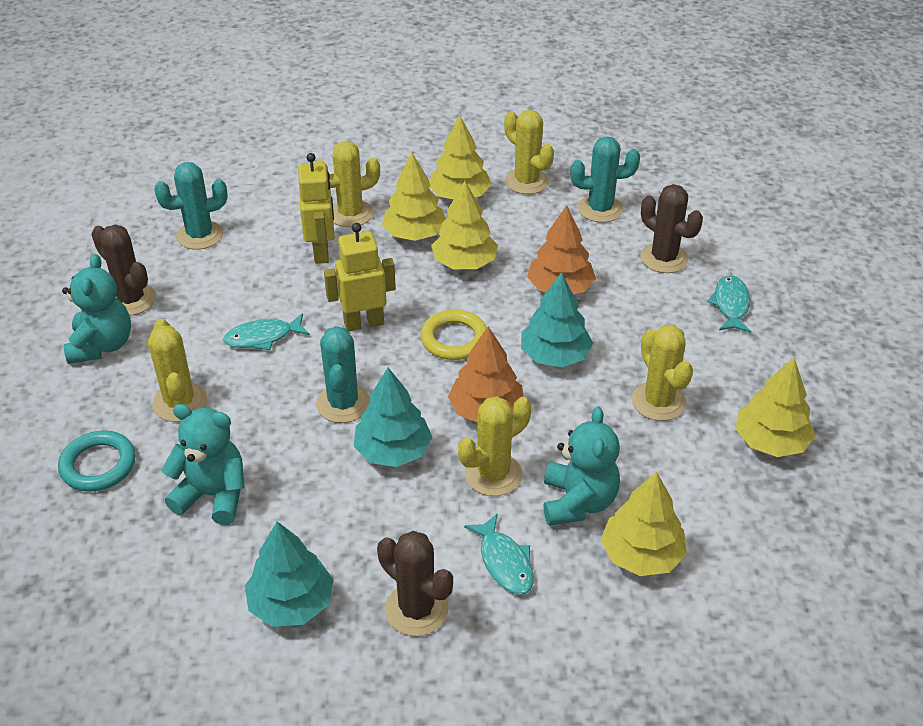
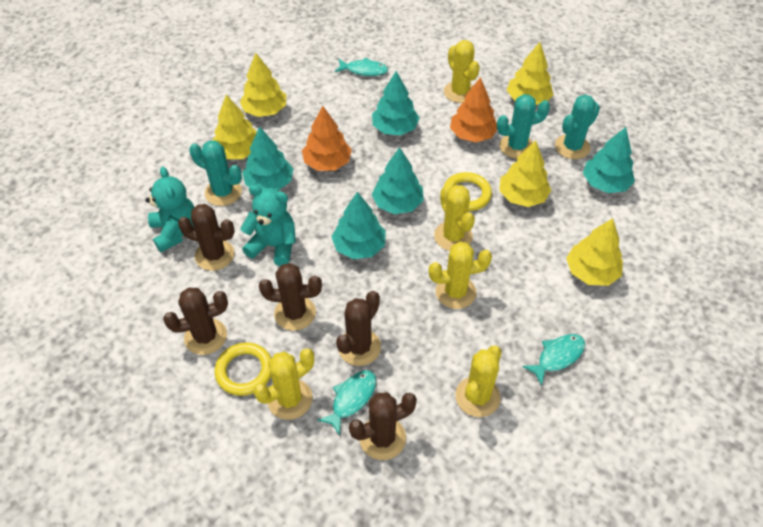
brown cactus: 3 -> 5
turquoise ring: 1 -> 0
turquoise teddy bear: 3 -> 2
turquoise tree: 3 -> 5
yellow ring: 1 -> 2
yellow robot: 2 -> 0

